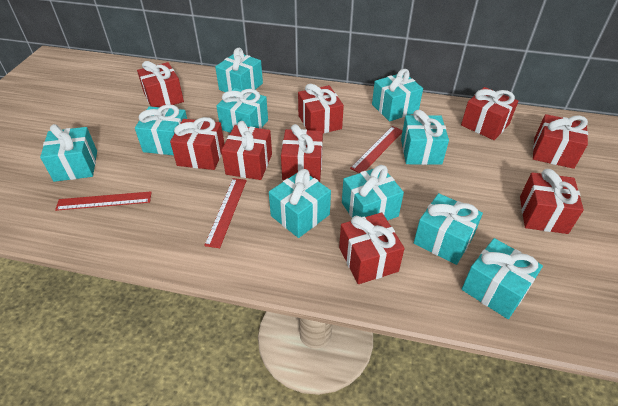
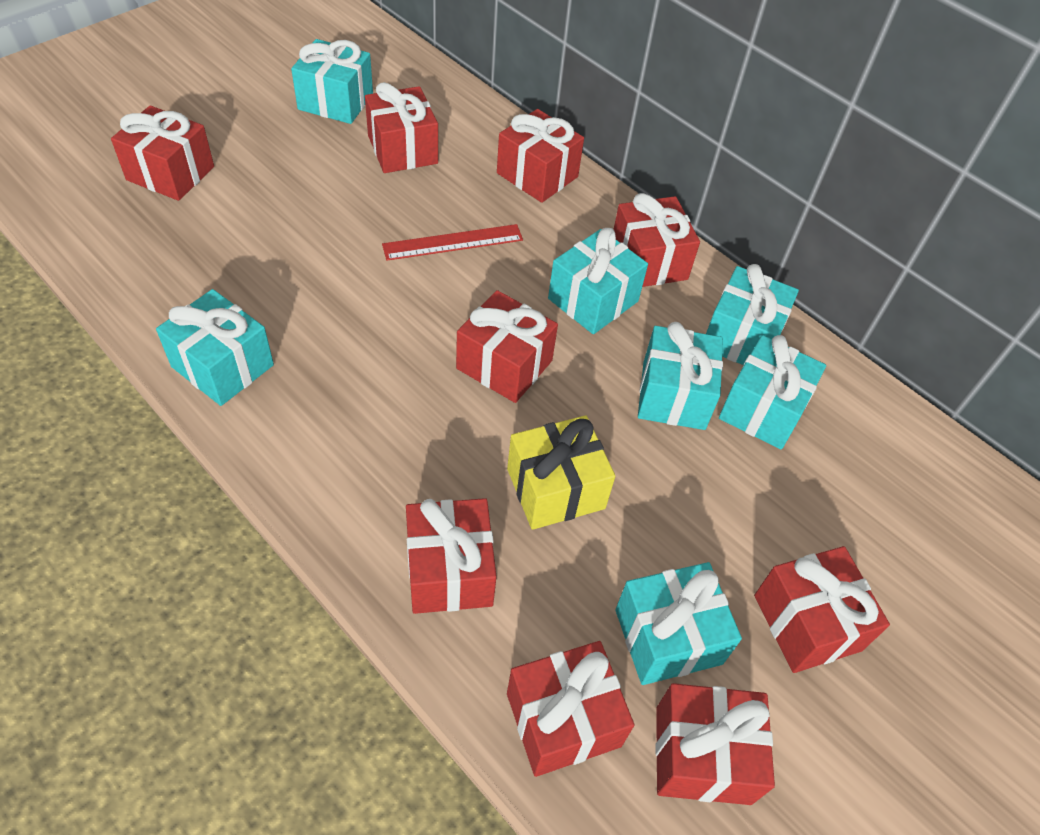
red ruler: 3 -> 1
turquoise gift: 10 -> 7
yellow gift: 0 -> 1

